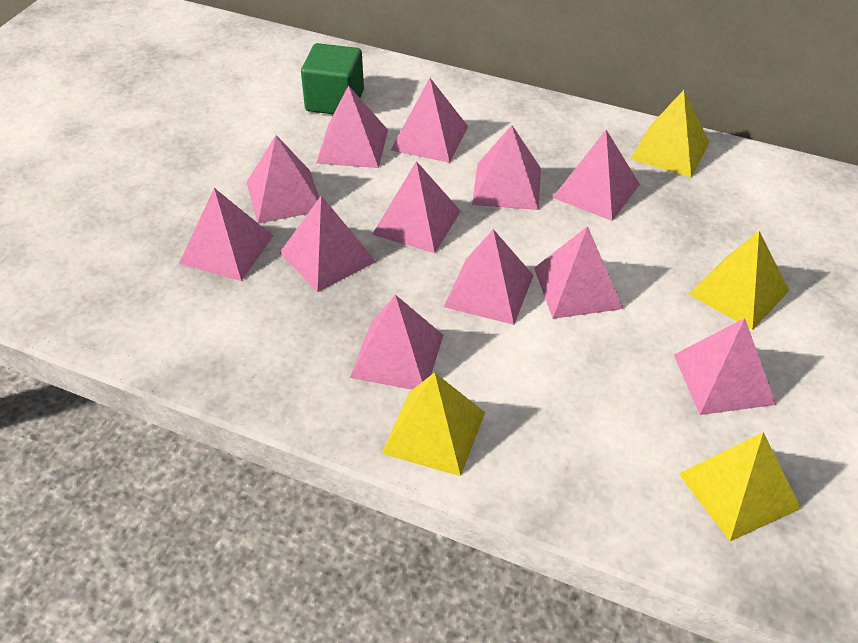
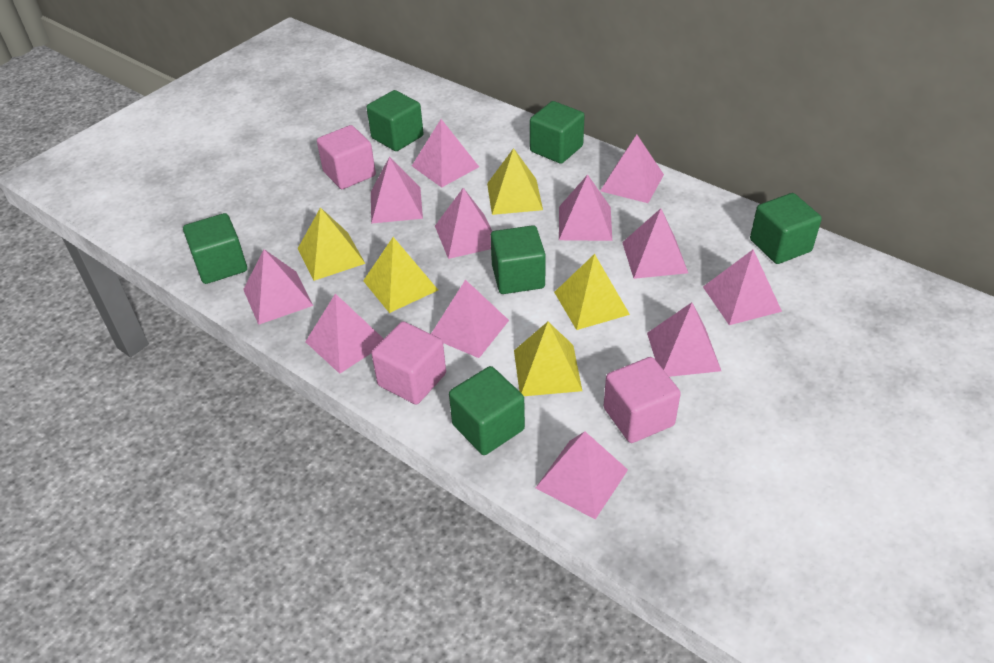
green cube: 1 -> 6
pink cube: 0 -> 3
yellow pyramid: 4 -> 5

